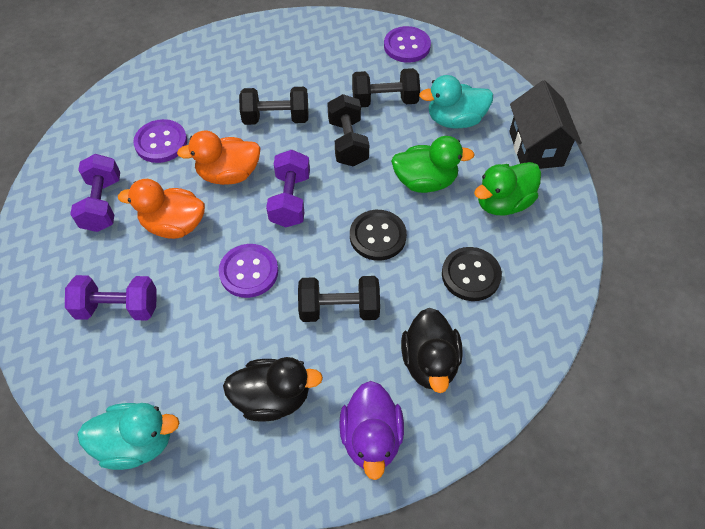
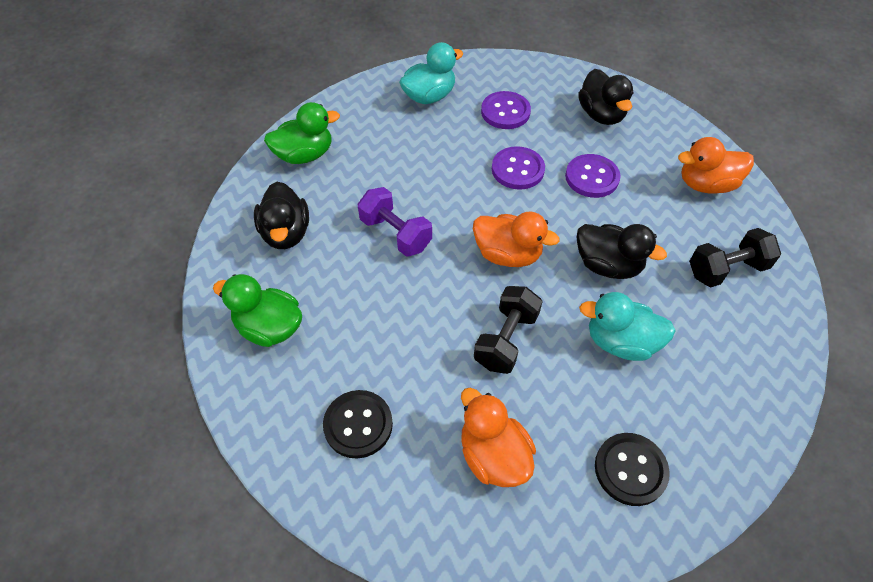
black duck: 2 -> 3
black dumbbell: 4 -> 2
black house: 1 -> 0
orange duck: 2 -> 3
purple duck: 1 -> 0
purple dumbbell: 3 -> 1

